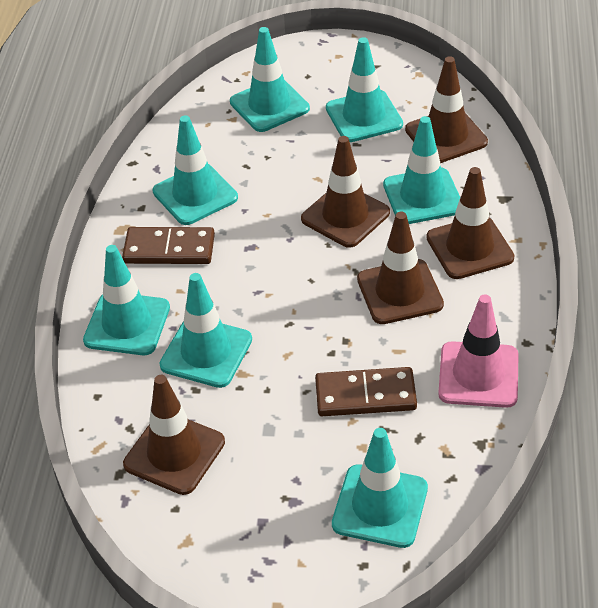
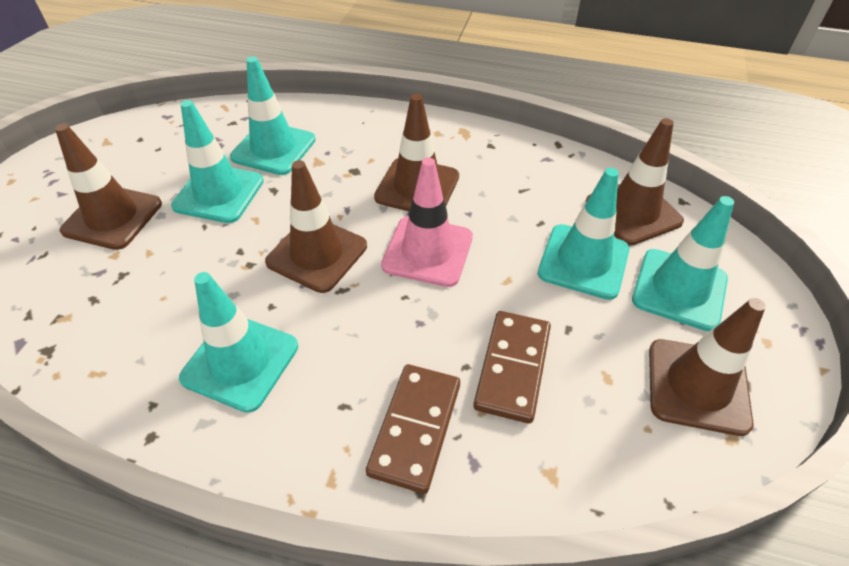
turquoise traffic cone: 7 -> 5

